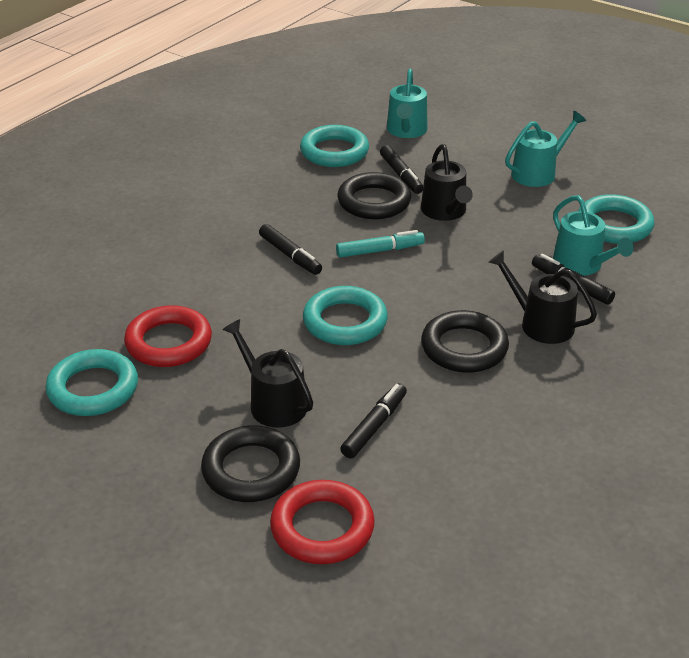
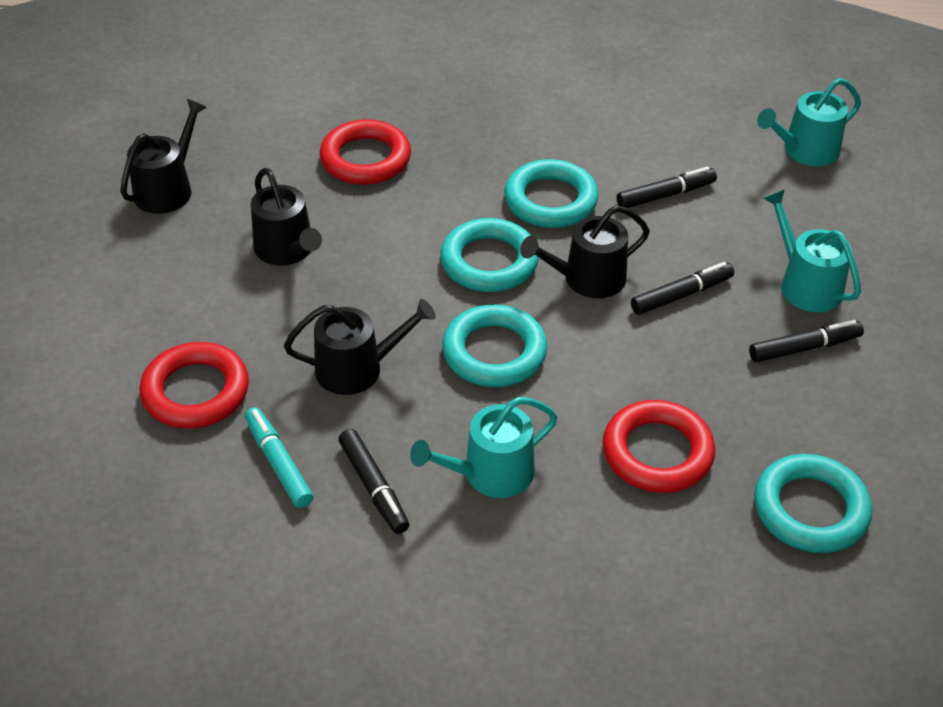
black ring: 3 -> 0
black watering can: 3 -> 4
red ring: 2 -> 3

